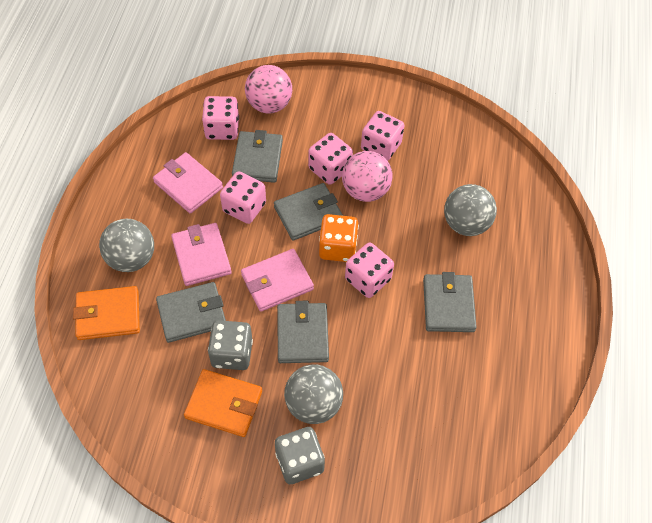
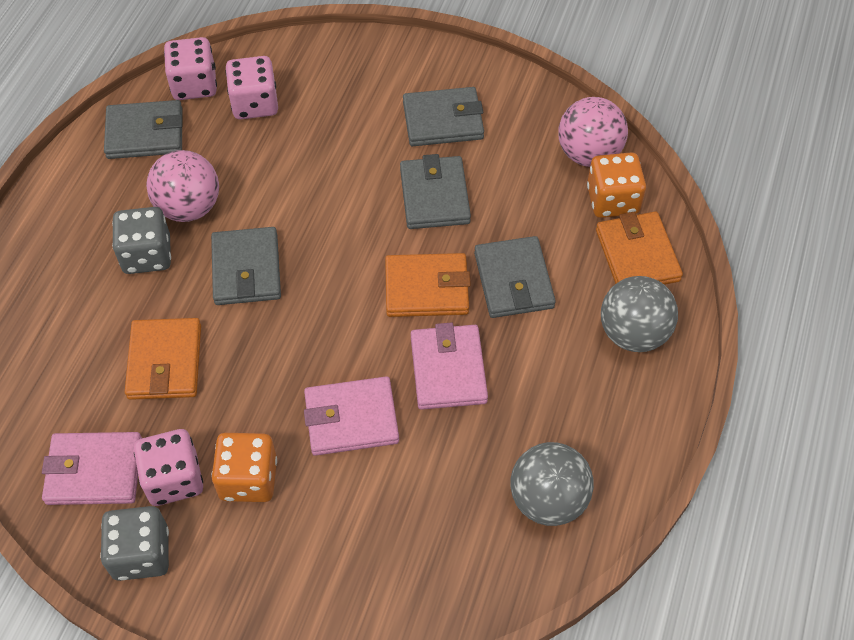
grey ball: 3 -> 2
orange dice: 1 -> 2
orange wallet: 2 -> 3
pink dice: 5 -> 3

